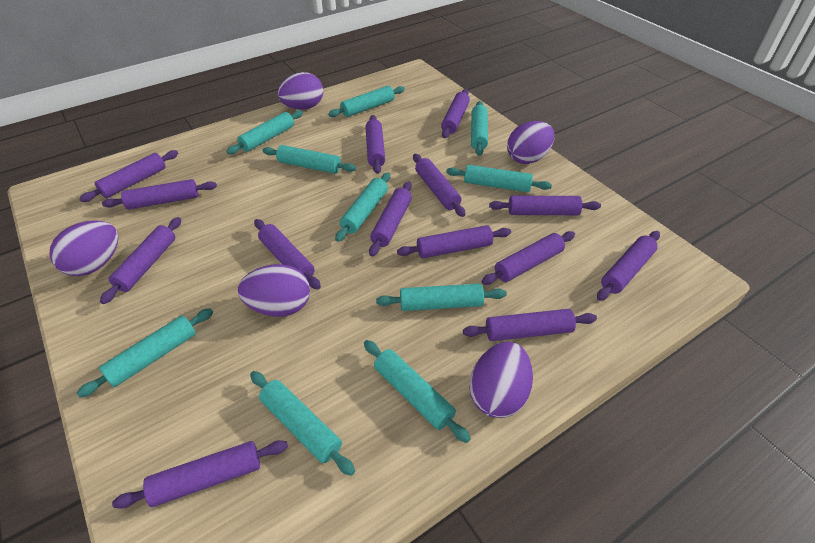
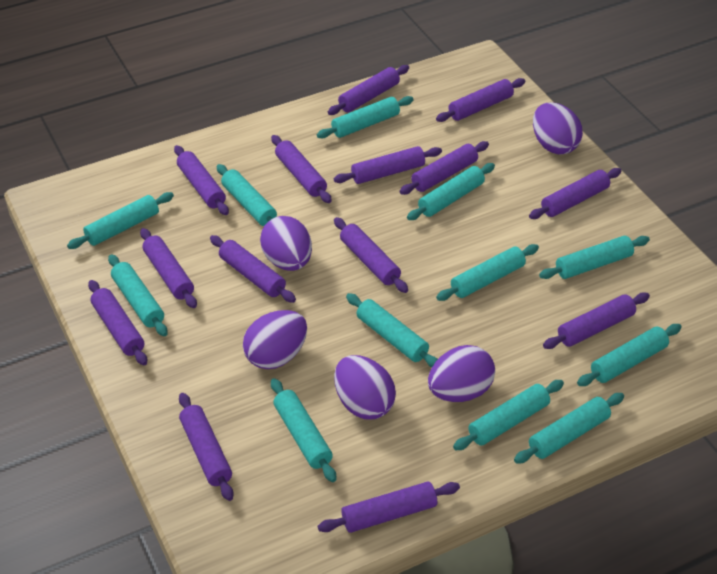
turquoise rolling pin: 10 -> 12

